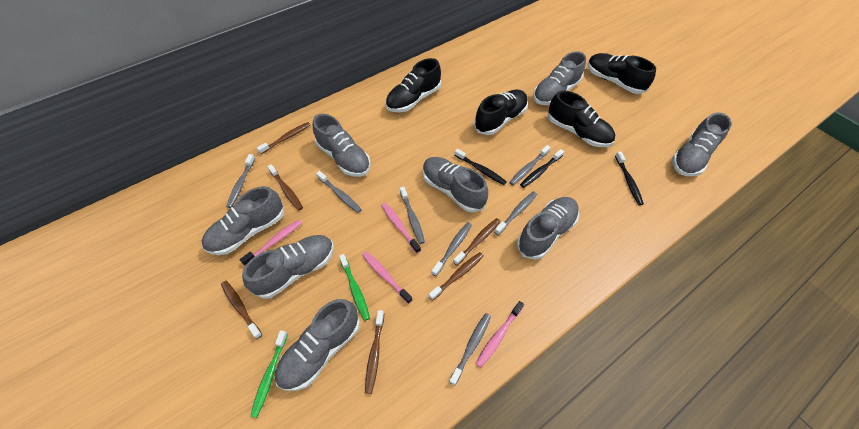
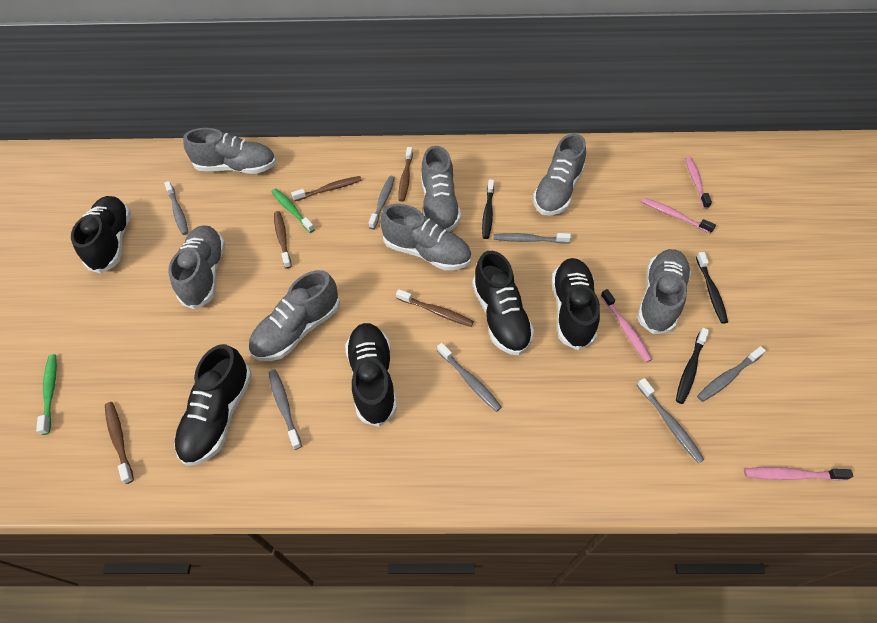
black shoe: 4 -> 5
brown toothbrush: 6 -> 5
grey shoe: 8 -> 7

